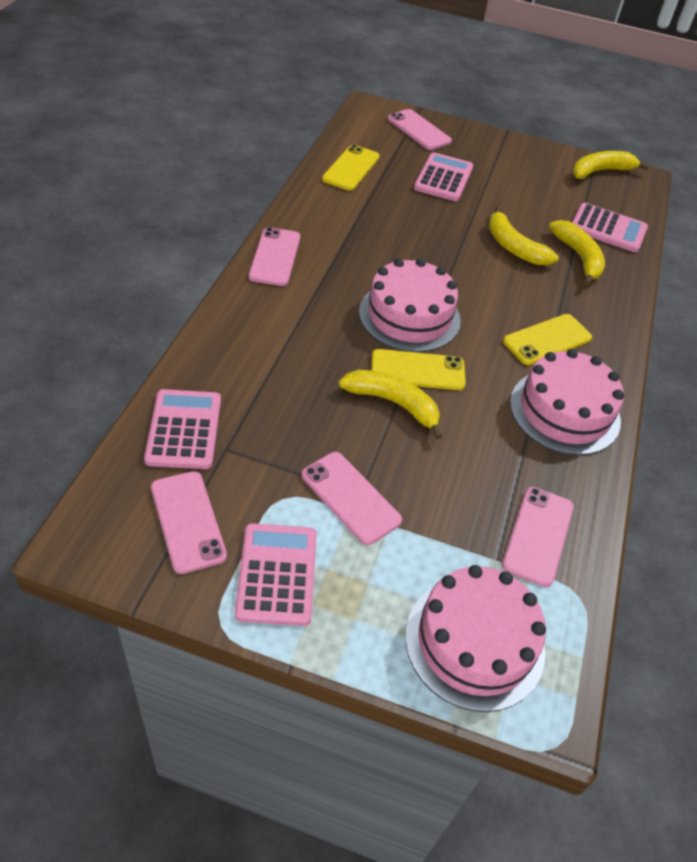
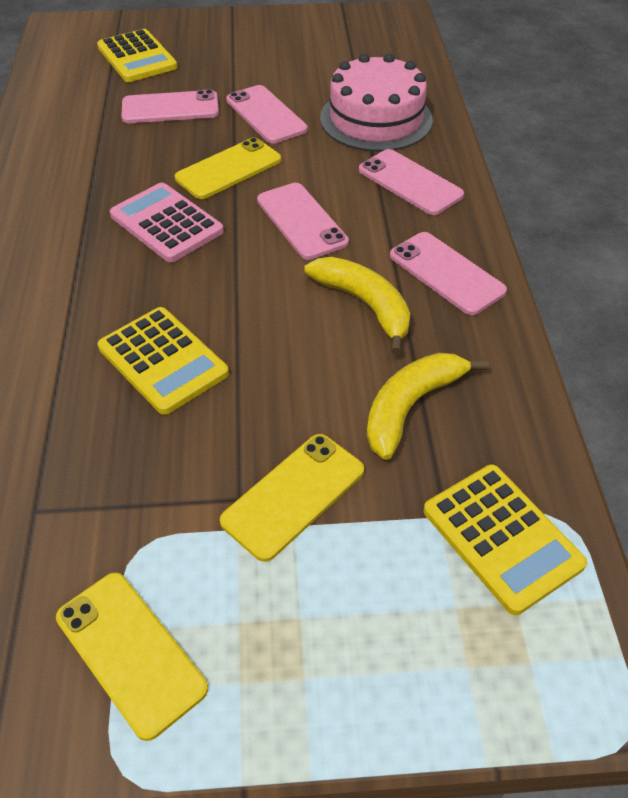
pink cake: 3 -> 1
pink calculator: 4 -> 1
yellow banana: 4 -> 2
yellow calculator: 0 -> 3

